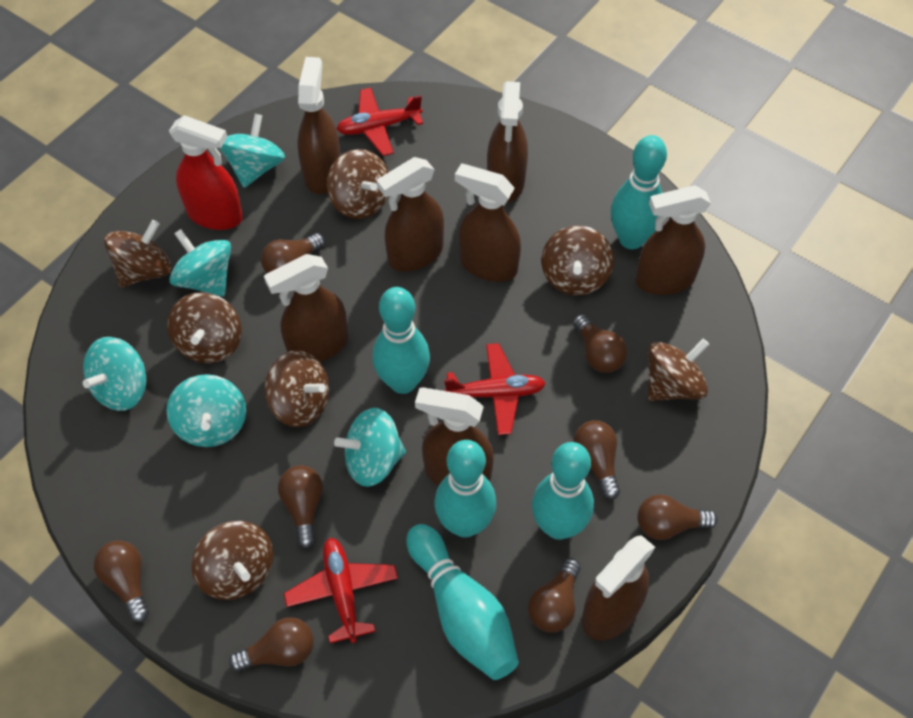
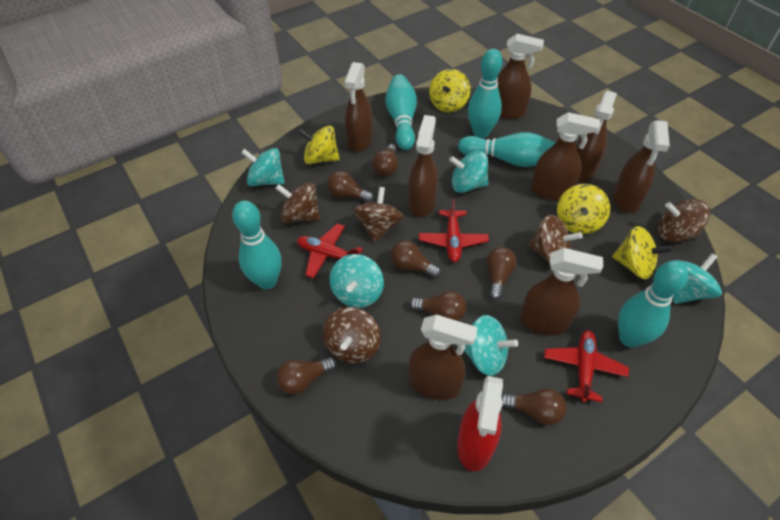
brown light bulb: 8 -> 7
brown spinning top: 7 -> 5
yellow spinning top: 0 -> 4

